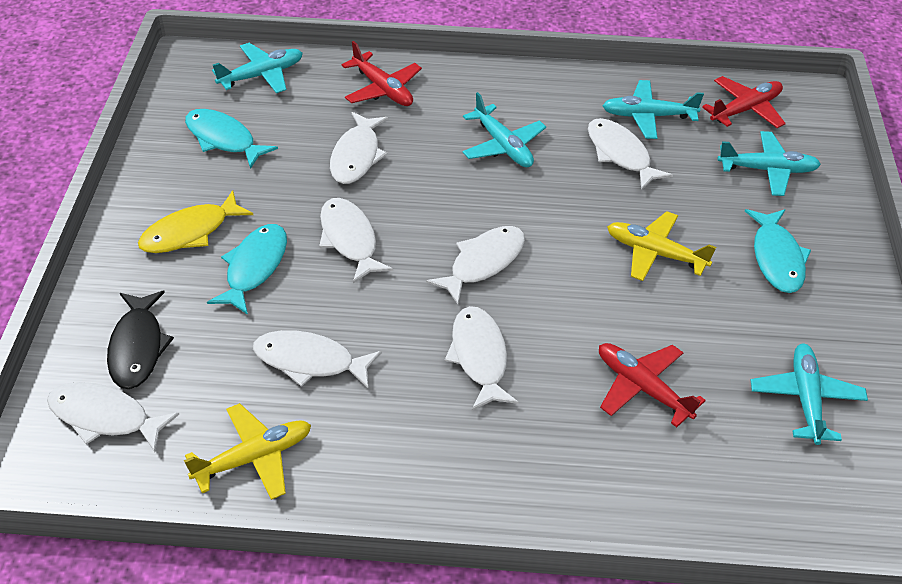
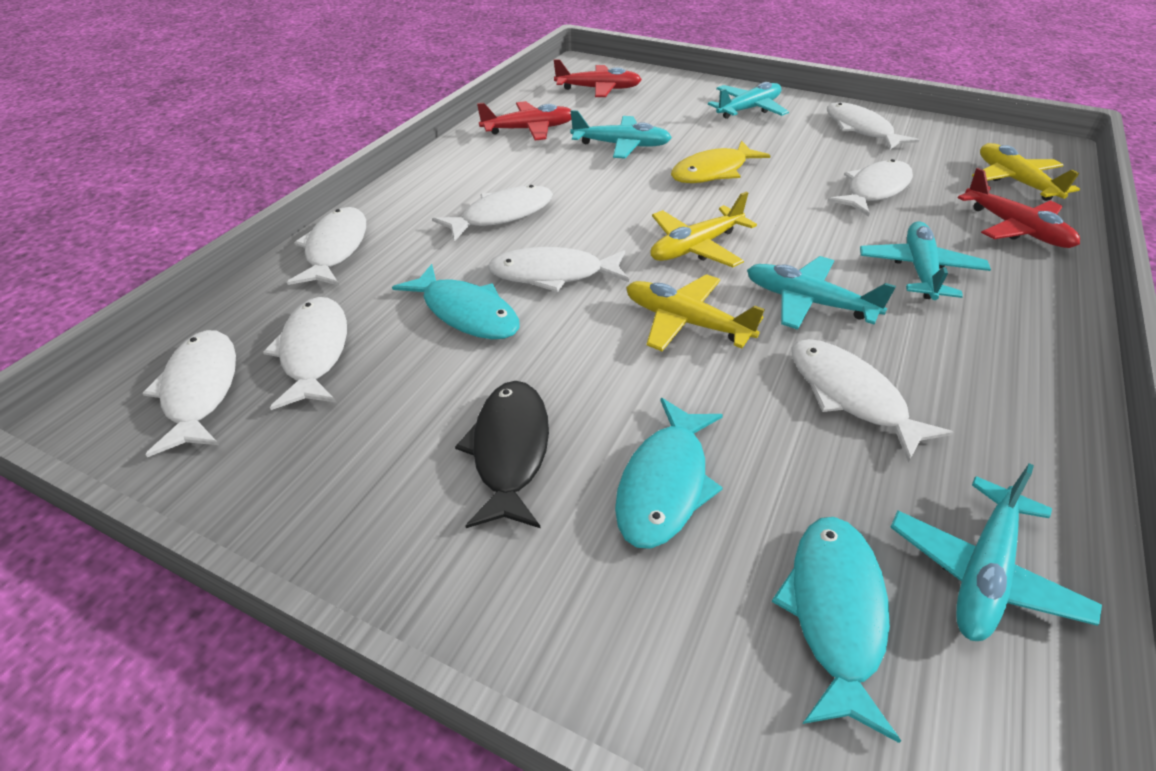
white fish: 7 -> 8
yellow plane: 2 -> 3

